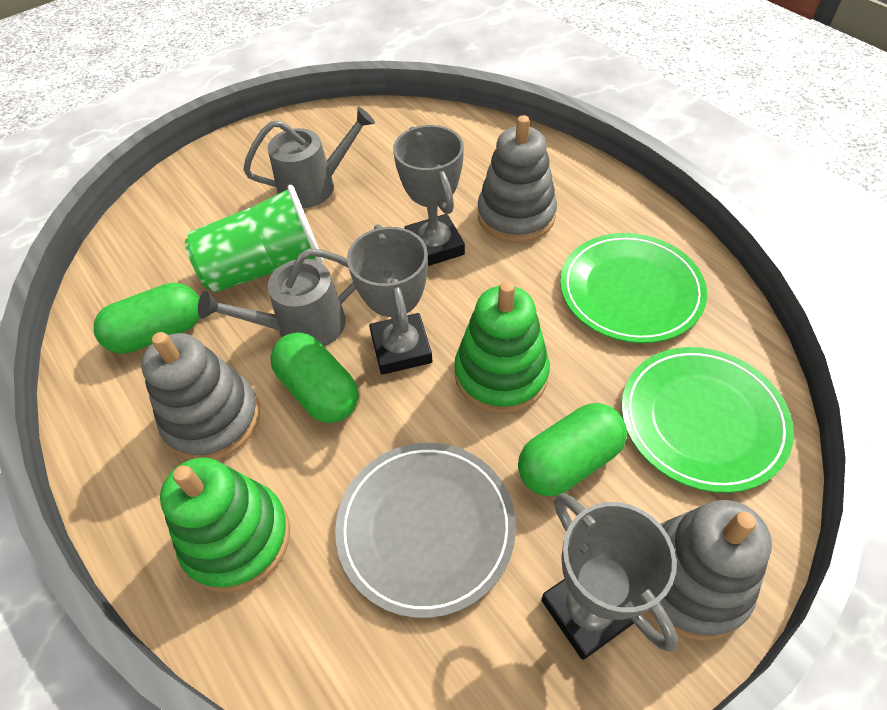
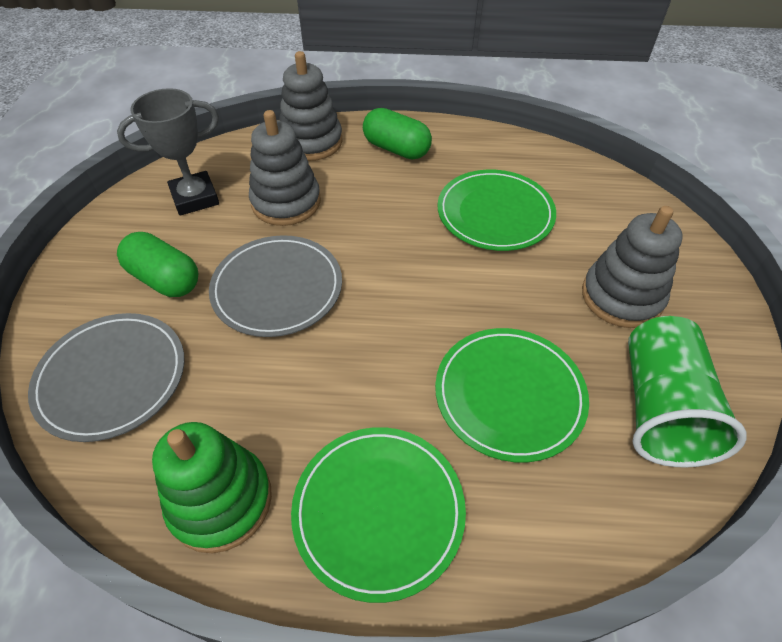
green capsule: 3 -> 2
green plate: 2 -> 3
green stacking toy: 2 -> 1
grey plate: 1 -> 2
grey trophy: 3 -> 1
grey watering can: 2 -> 0

